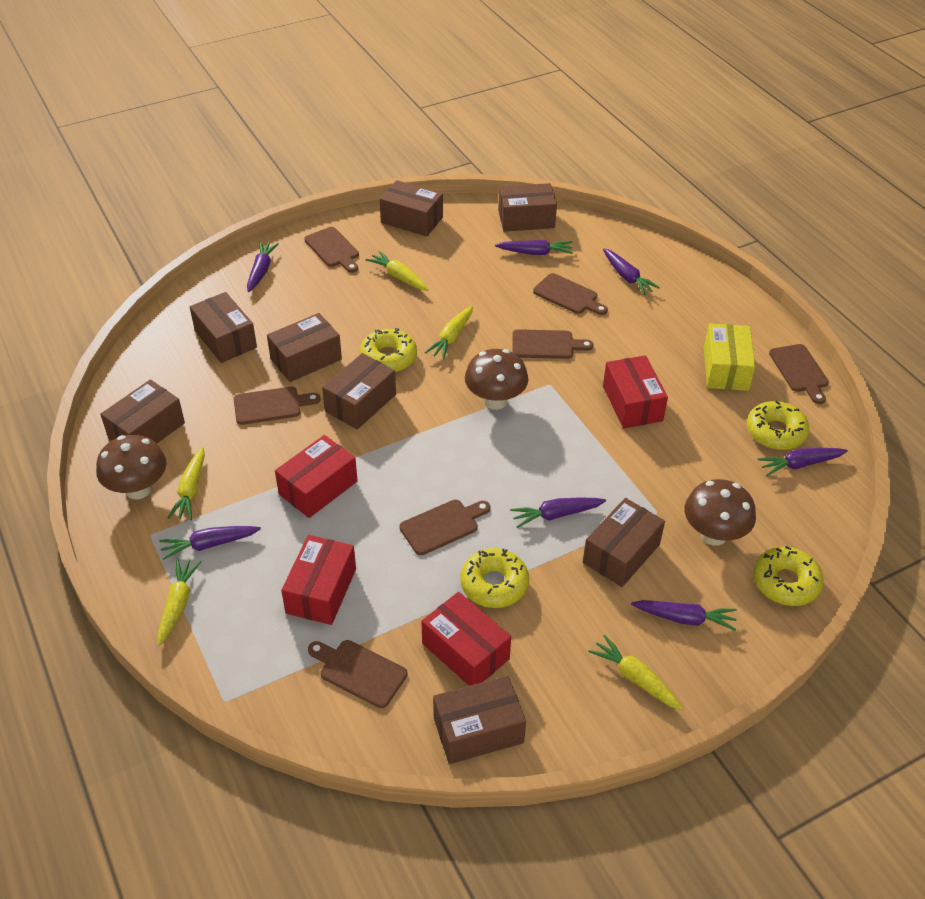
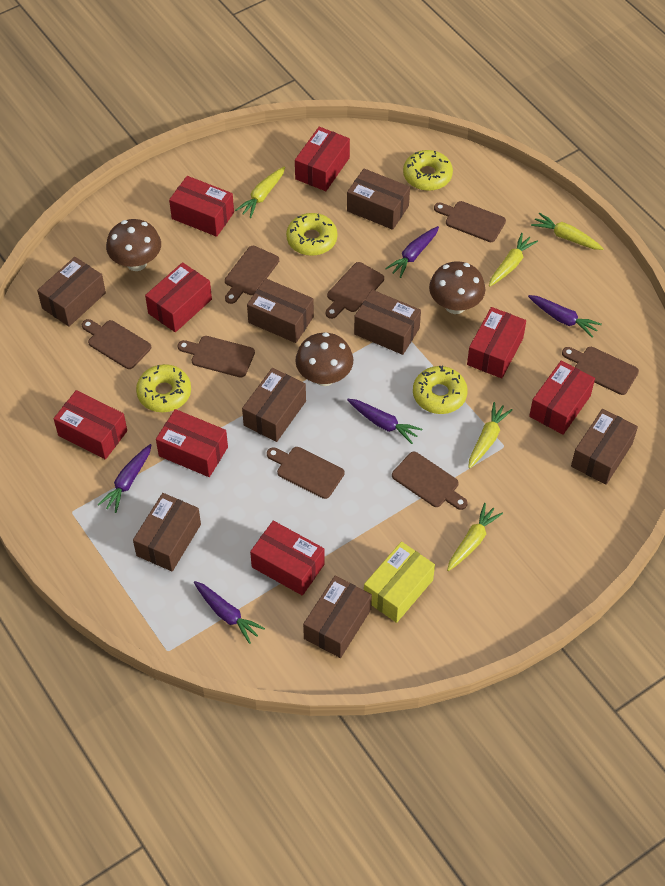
brown cutting board: 7 -> 8
purple carrot: 7 -> 5
red box: 4 -> 8

